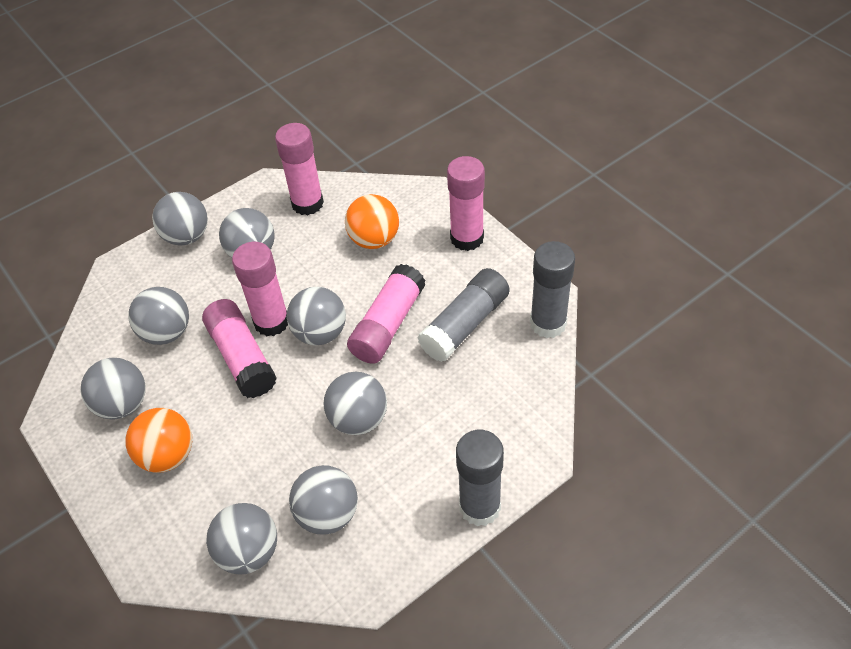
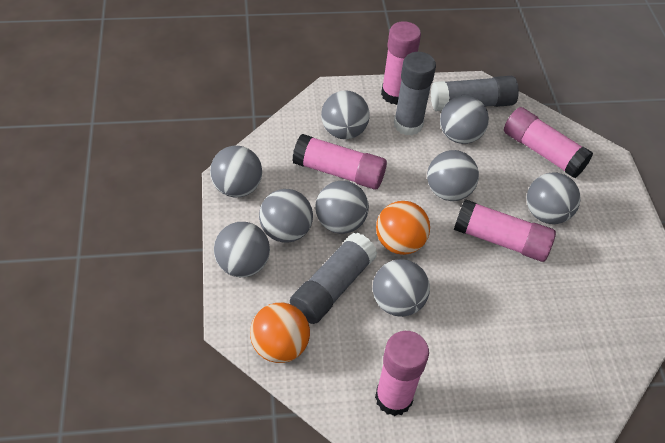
grey ball: 8 -> 9

